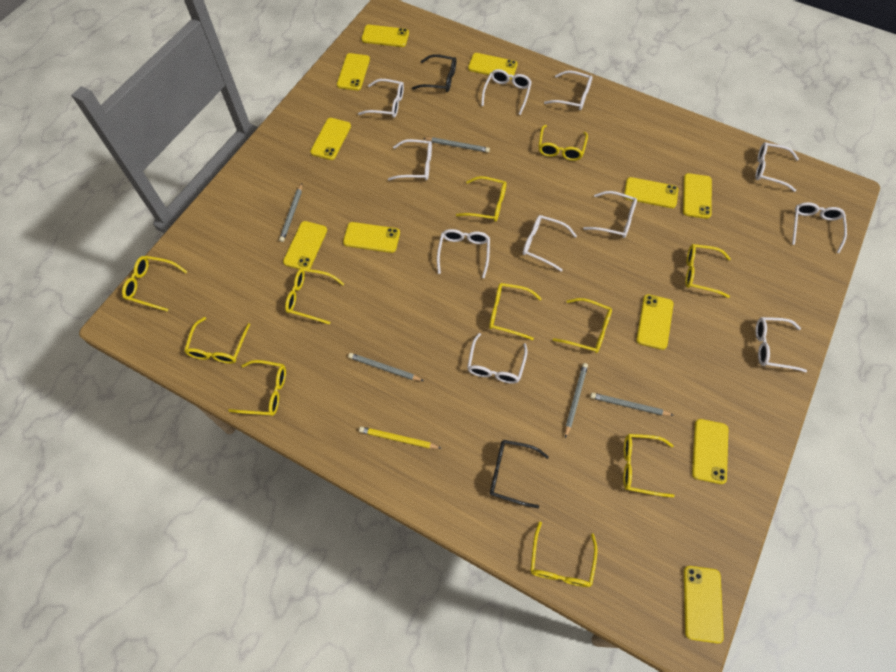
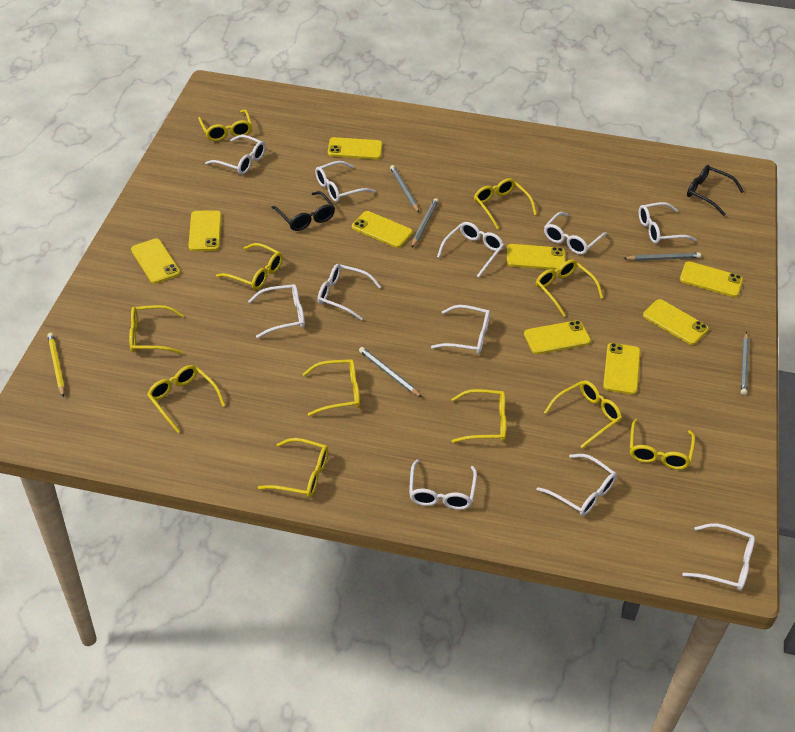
yellow phone: 11 -> 9

